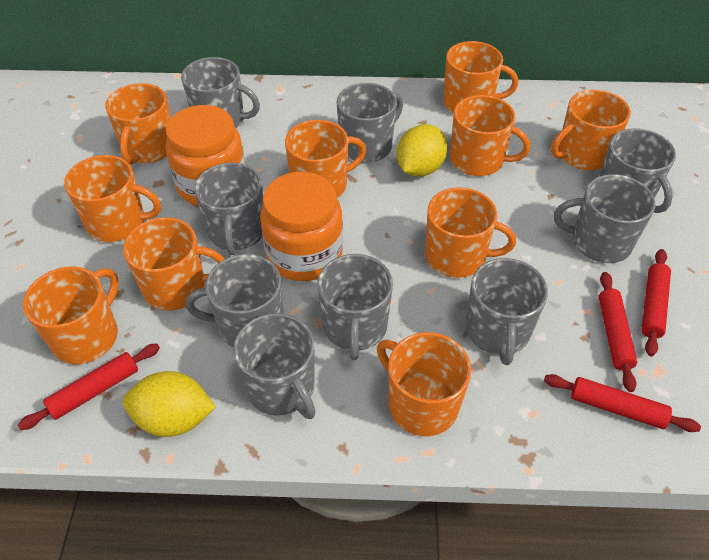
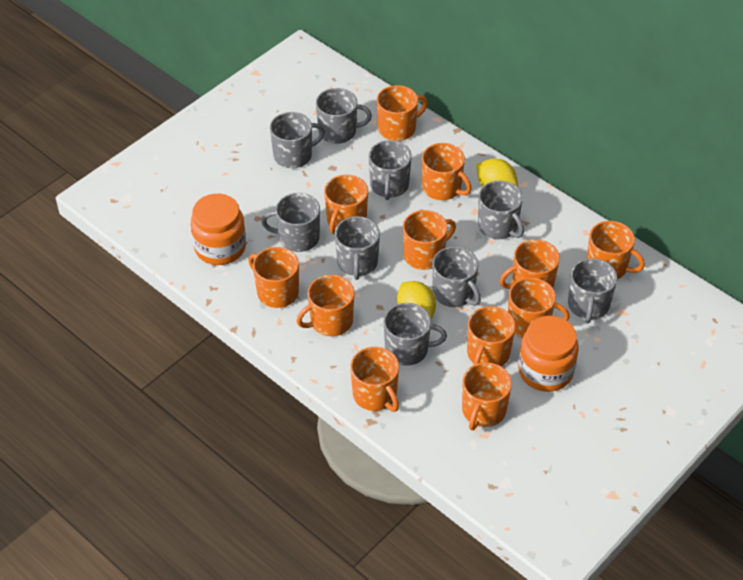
orange mug: 10 -> 12
red rolling pin: 4 -> 0

